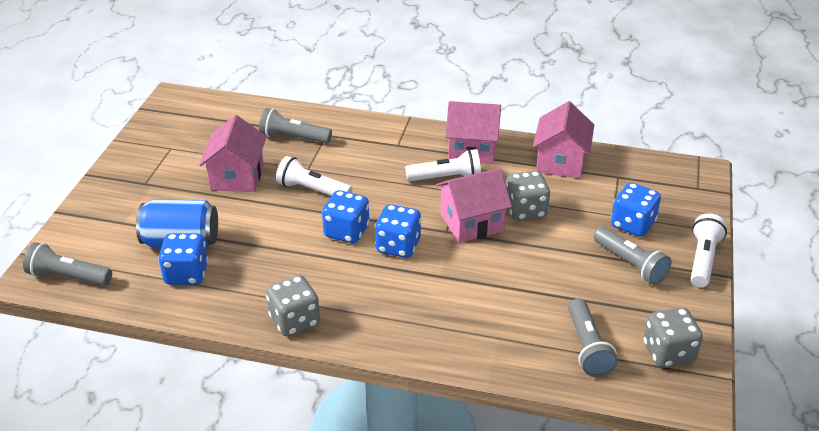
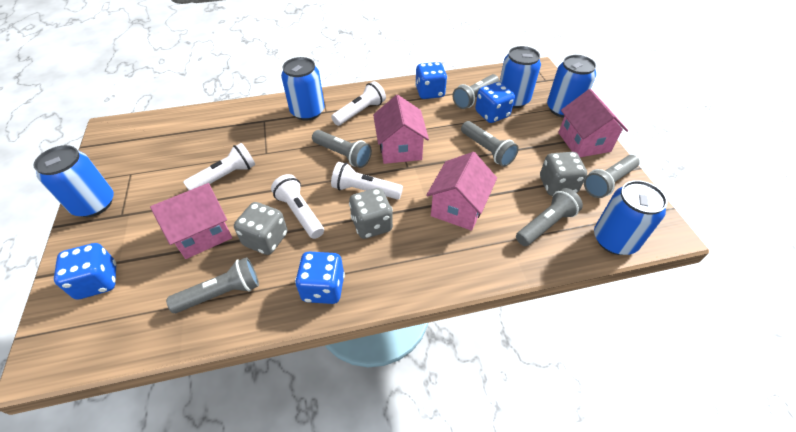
blue can: 1 -> 5
grey flashlight: 4 -> 6
white flashlight: 3 -> 4

